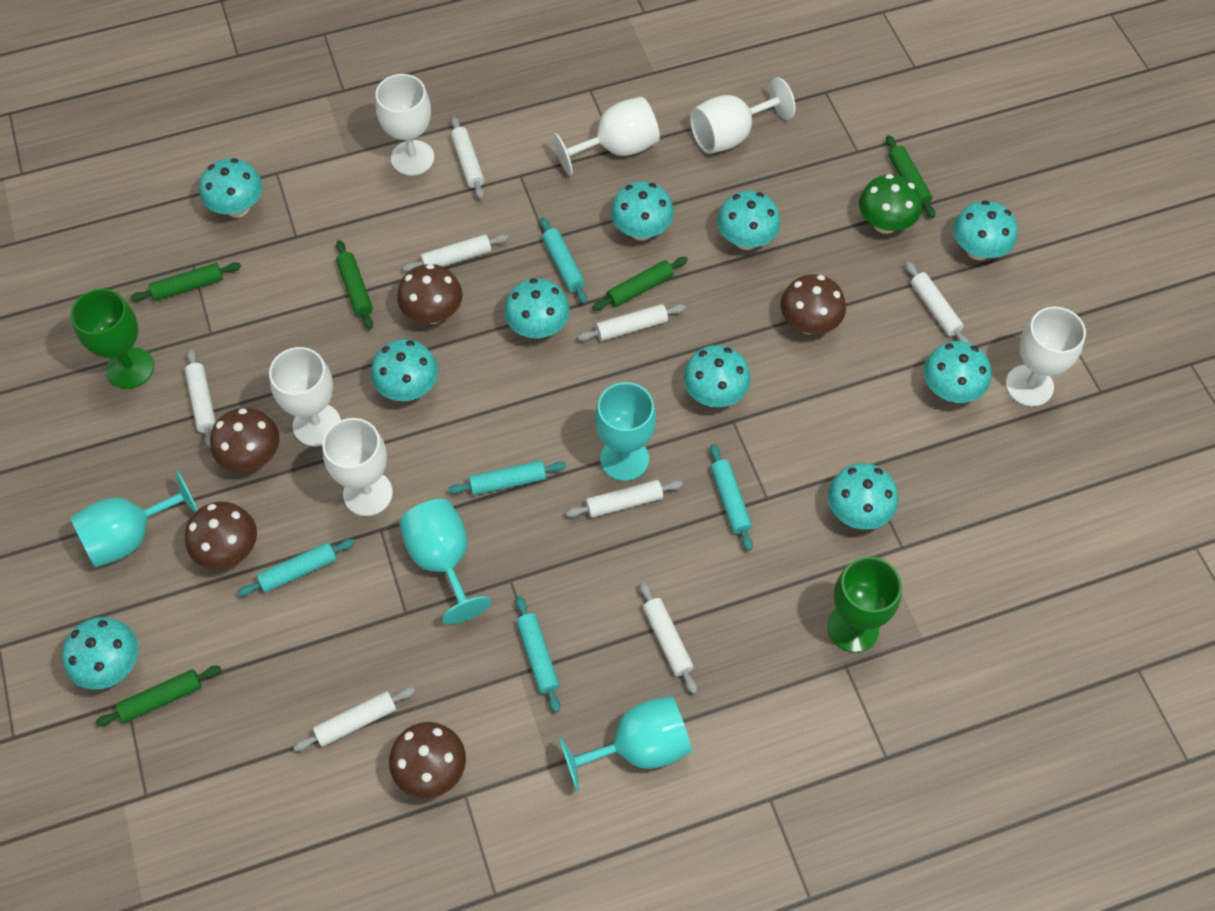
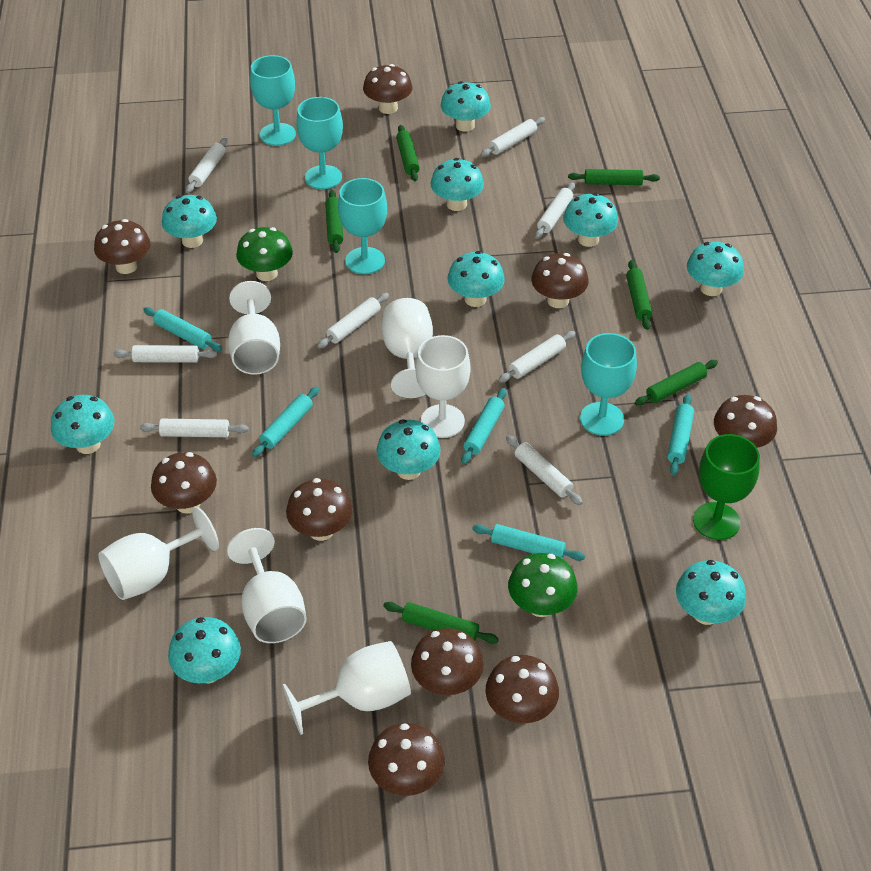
brown mushroom: 5 -> 9
green goblet: 2 -> 1
green mushroom: 1 -> 2
green rolling pin: 5 -> 6

